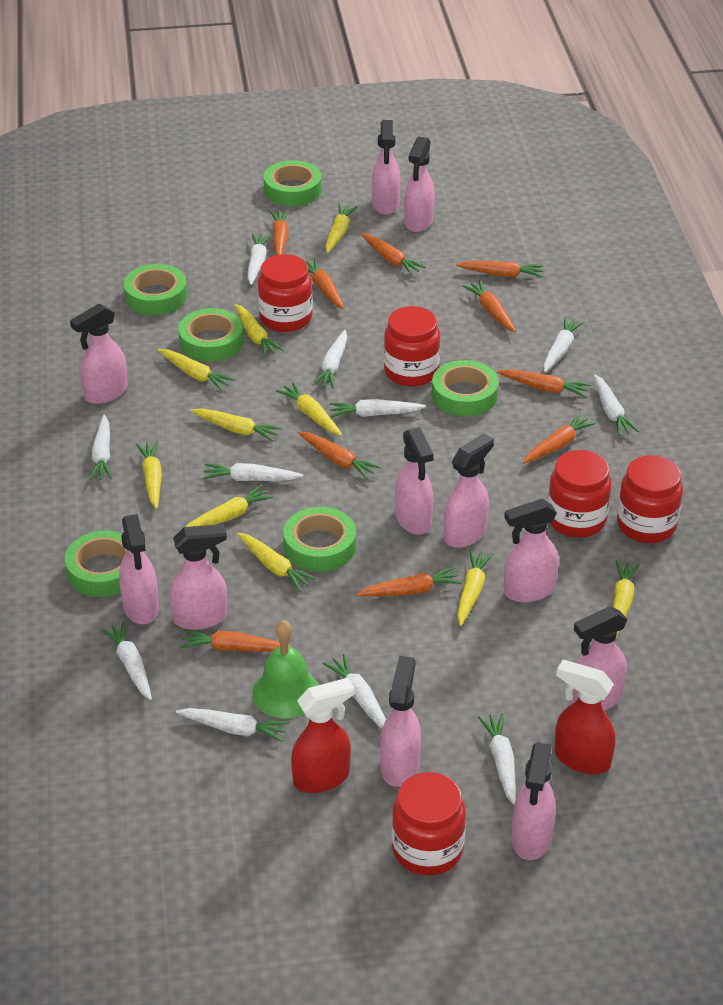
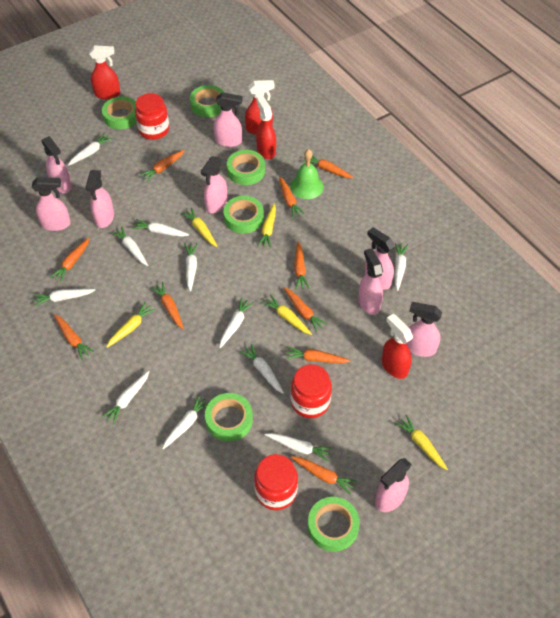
pink spray bottle: 11 -> 9
red jar: 5 -> 3
red spray bottle: 2 -> 4
yellow carrot: 10 -> 5

